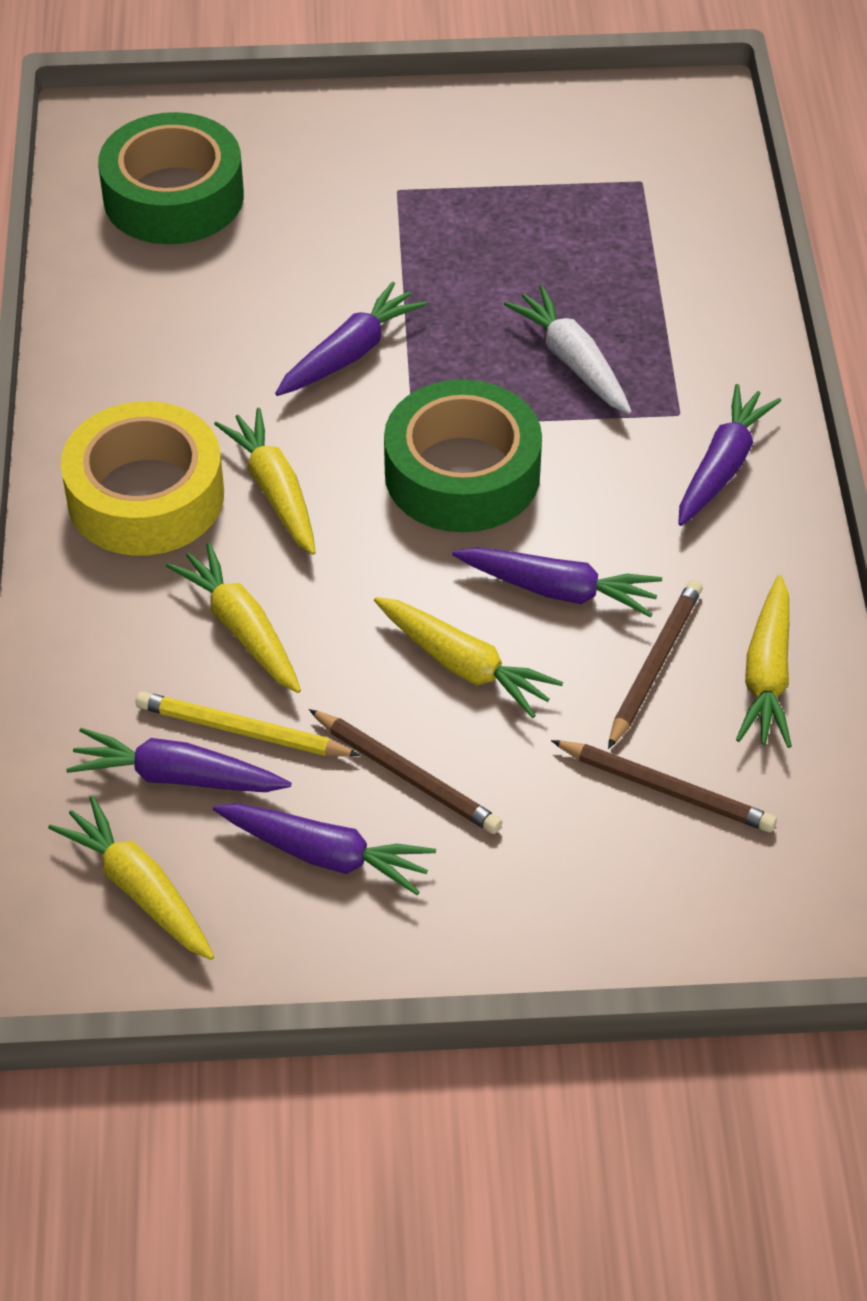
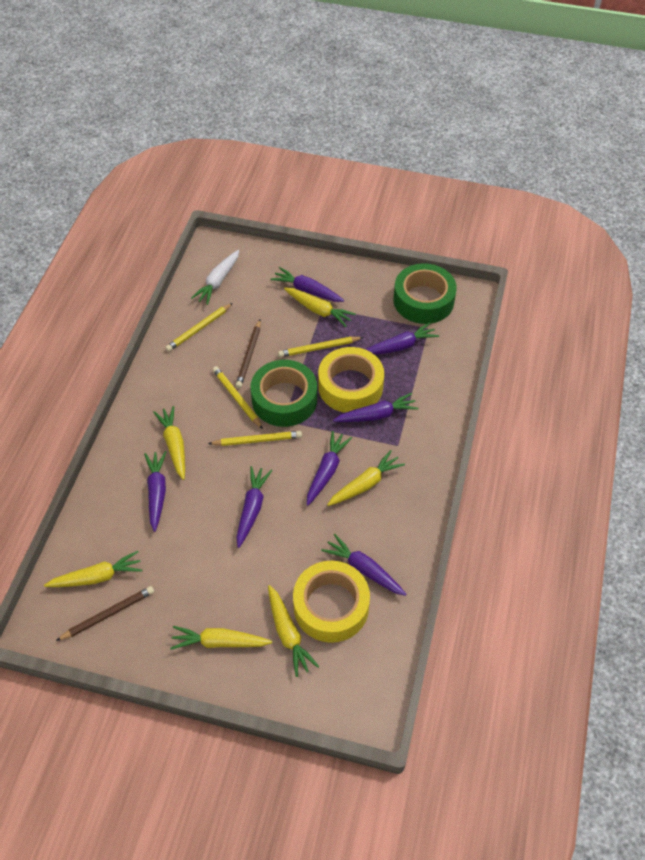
brown pencil: 3 -> 2
purple carrot: 5 -> 7
yellow carrot: 5 -> 6
yellow pencil: 1 -> 4
yellow tape: 1 -> 2

